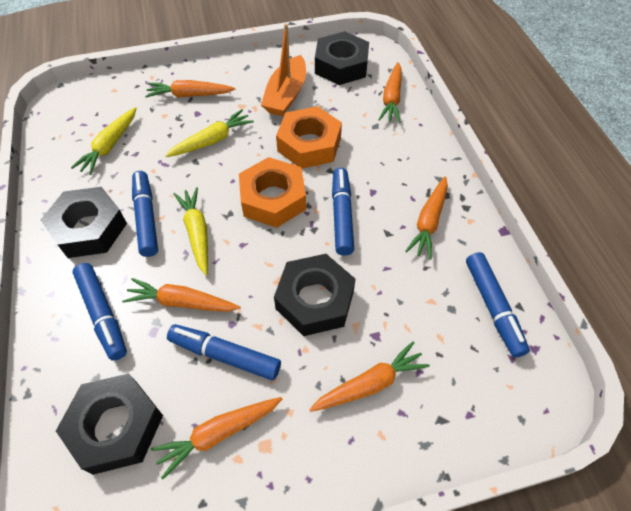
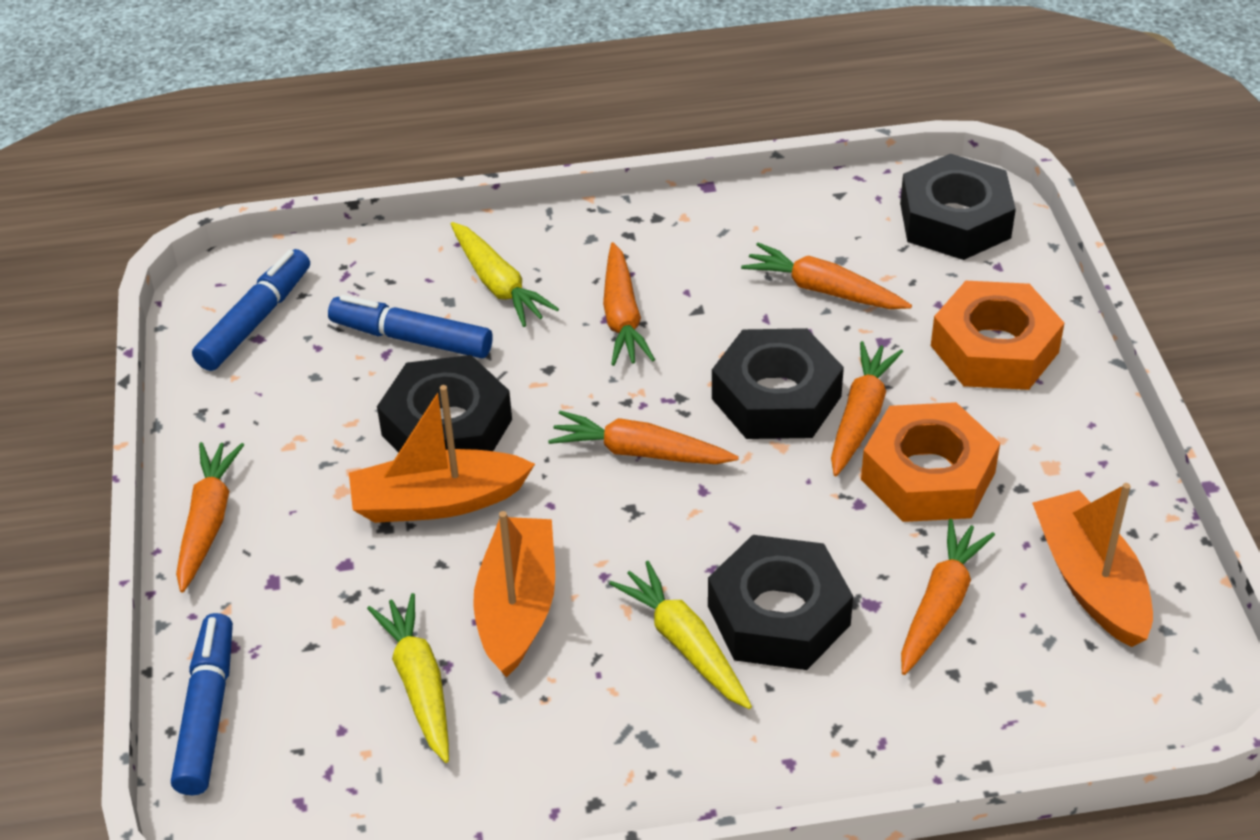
blue marker: 5 -> 3
orange boat: 1 -> 3

